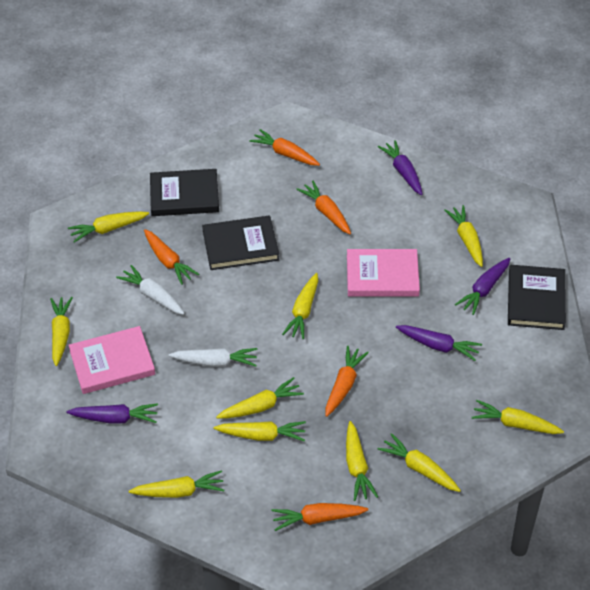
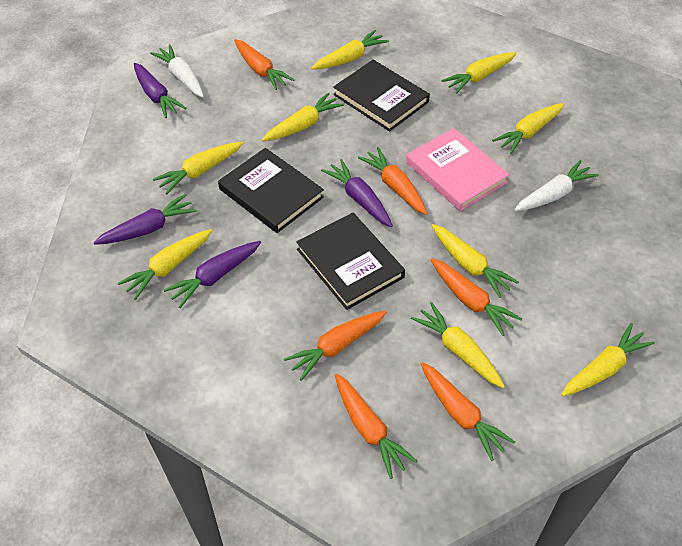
orange carrot: 5 -> 6
pink book: 2 -> 1
yellow carrot: 10 -> 9

